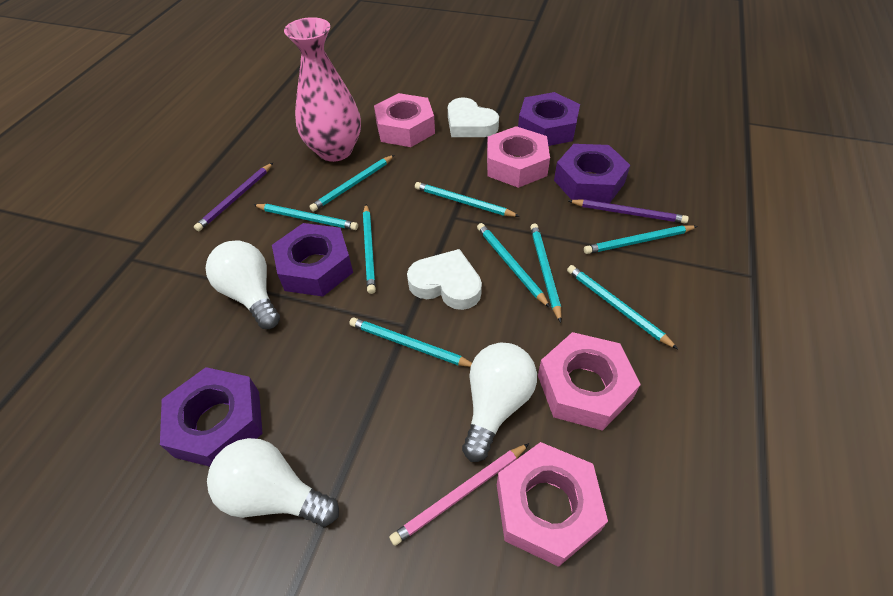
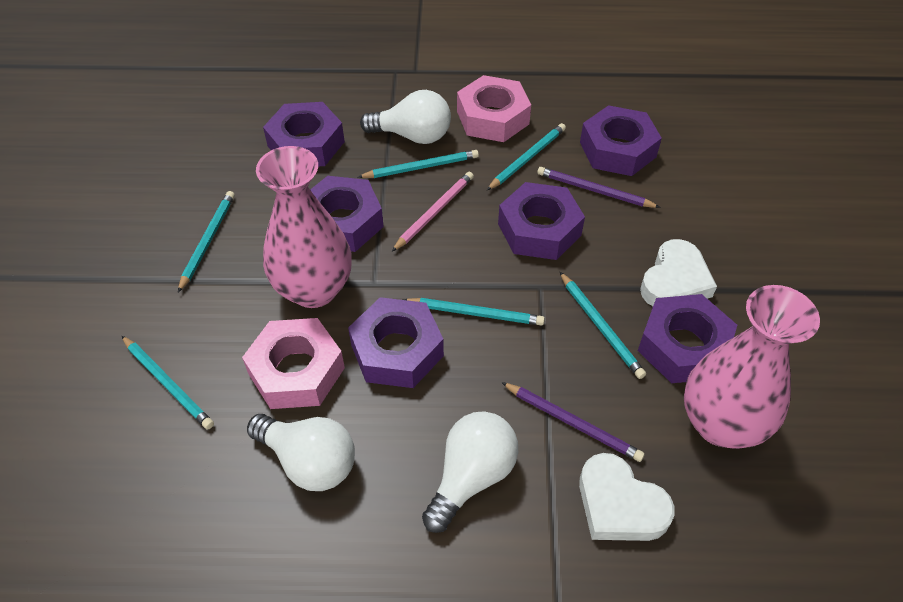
pink nut: 4 -> 2
pink vase: 1 -> 2
purple nut: 4 -> 6
turquoise pencil: 9 -> 6

